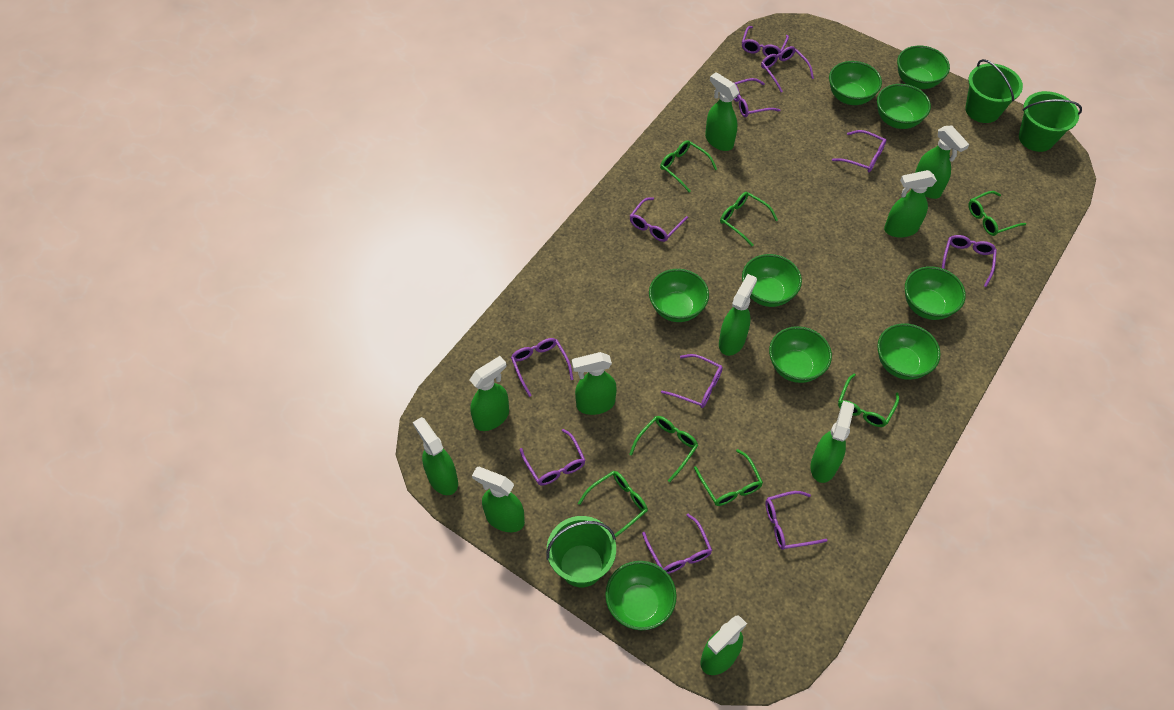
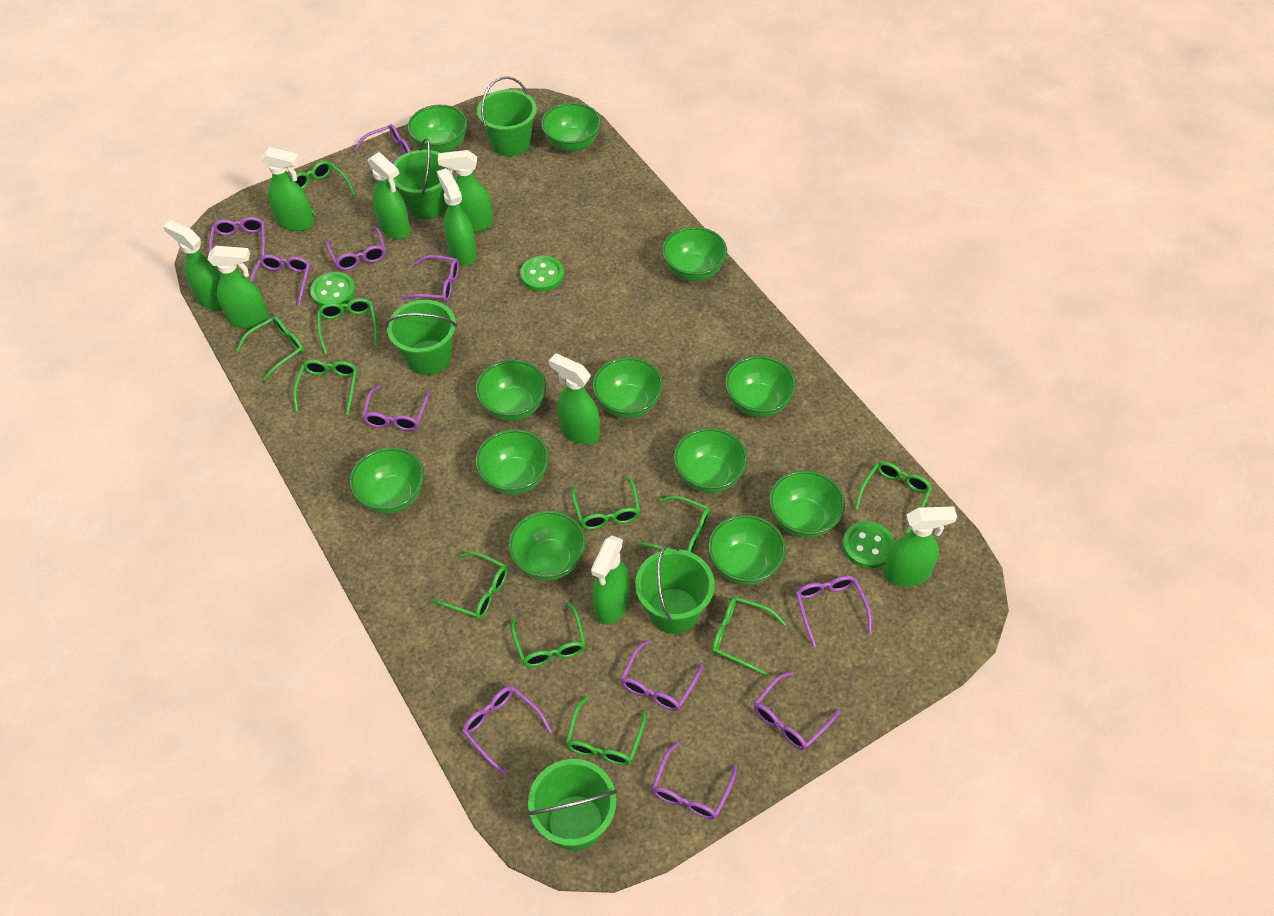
green bowl: 9 -> 12
green bucket: 3 -> 5
green button: 0 -> 3
green glasses: 7 -> 11
green spray bottle: 10 -> 9

